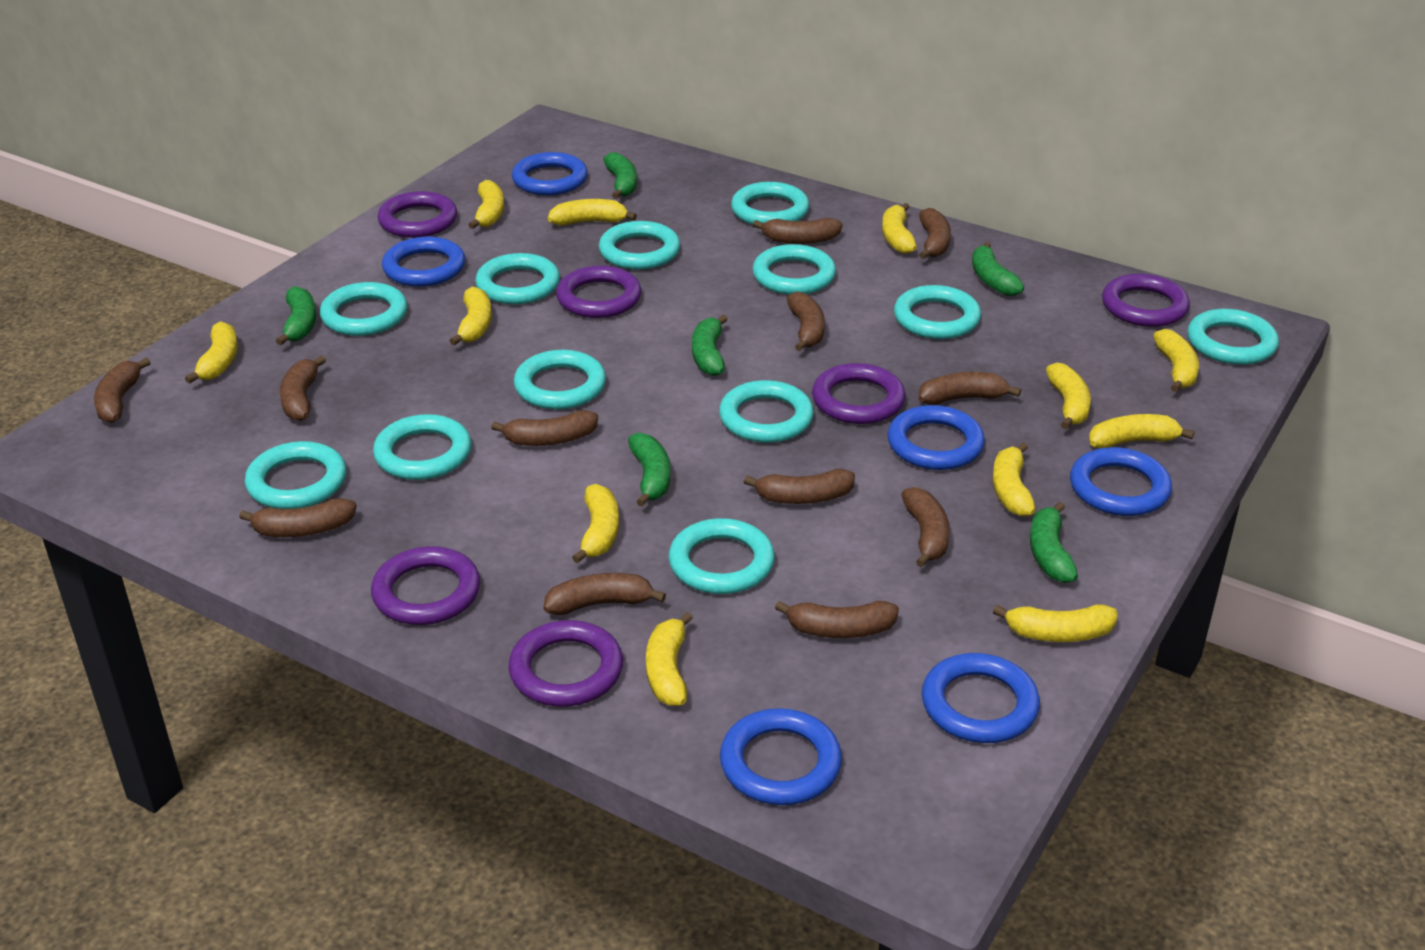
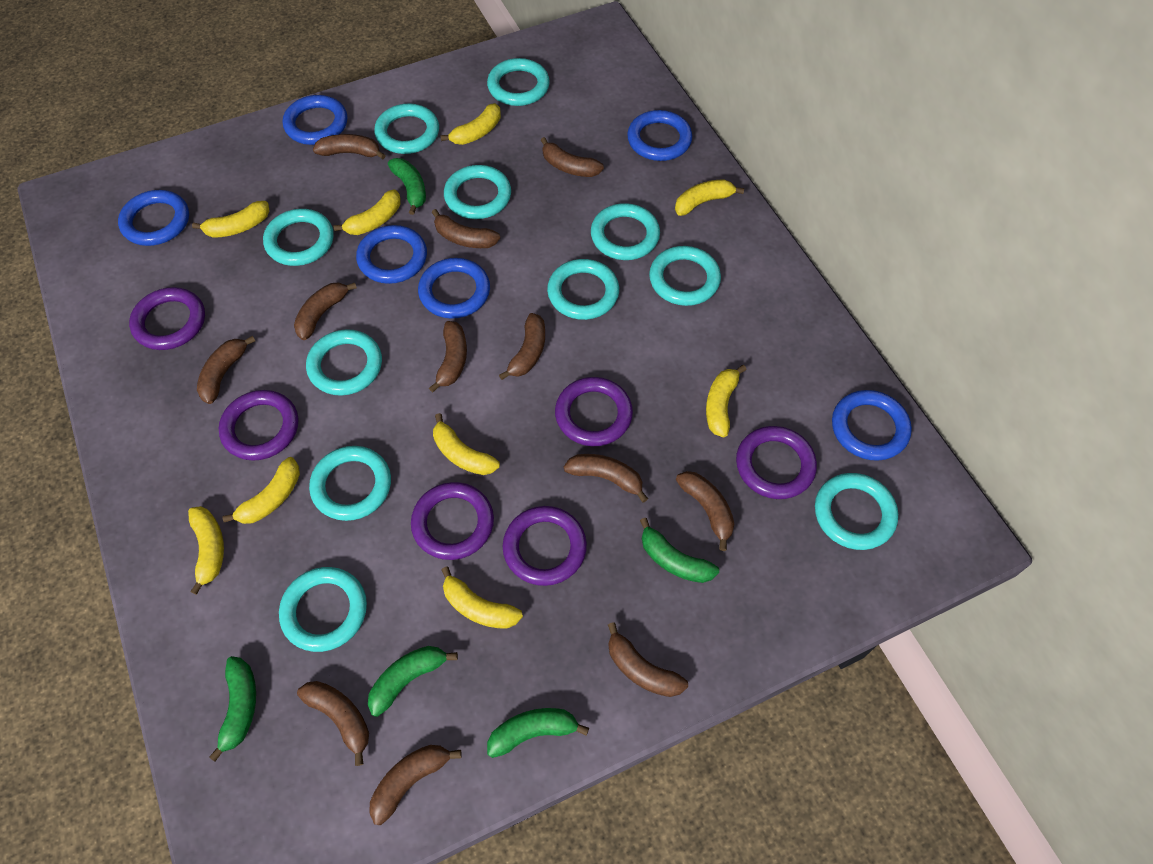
green banana: 6 -> 5
turquoise ring: 12 -> 11
yellow banana: 12 -> 9

